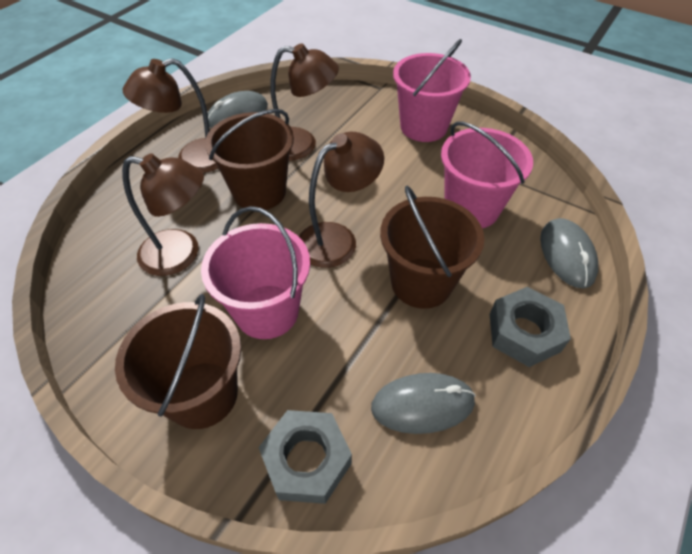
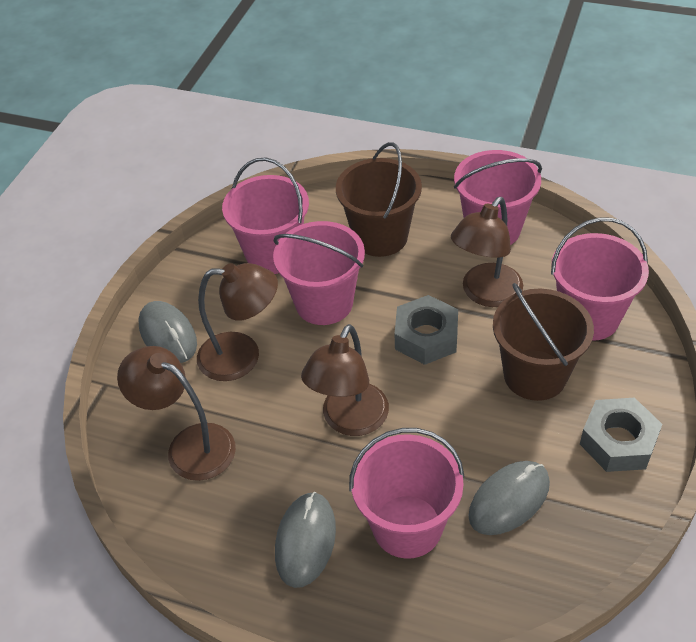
brown bucket: 3 -> 2
pink bucket: 3 -> 5

